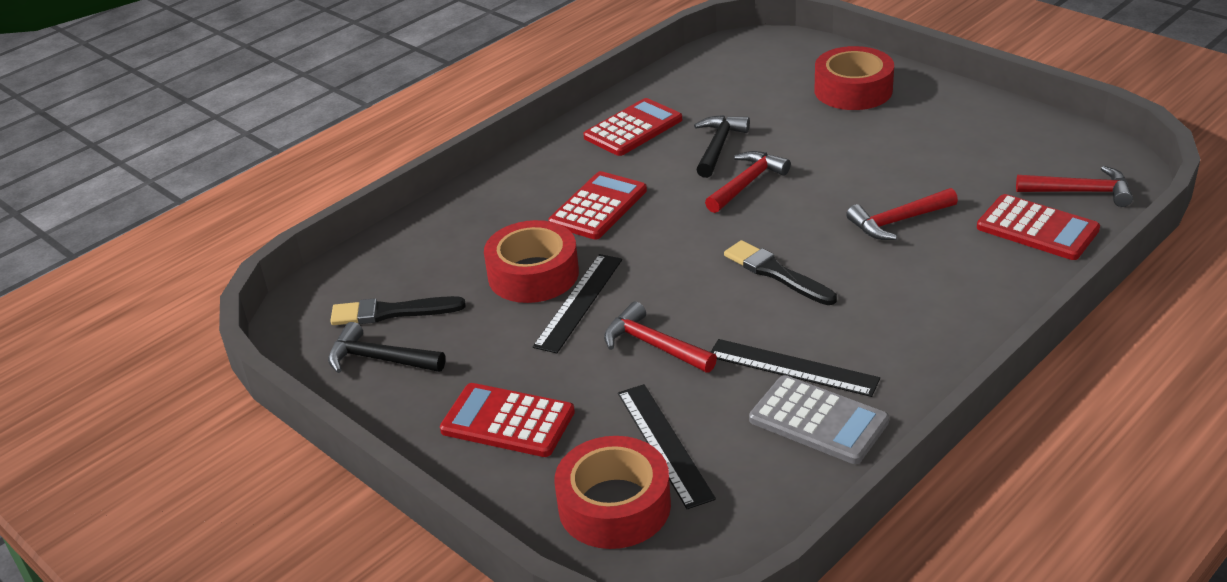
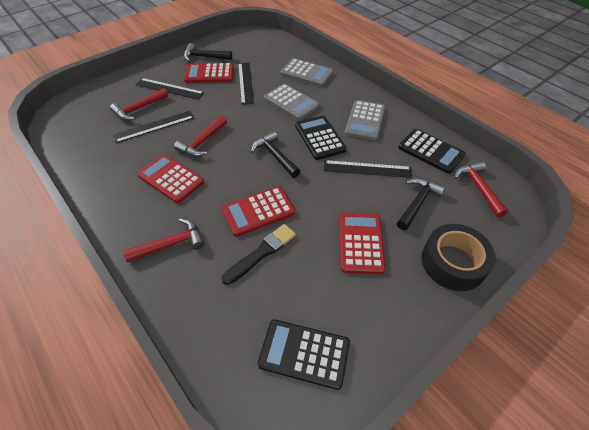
black brush: 2 -> 1
black calculator: 0 -> 3
black hammer: 2 -> 3
black ruler: 3 -> 4
black tape: 0 -> 1
grey calculator: 1 -> 3
red tape: 3 -> 0

